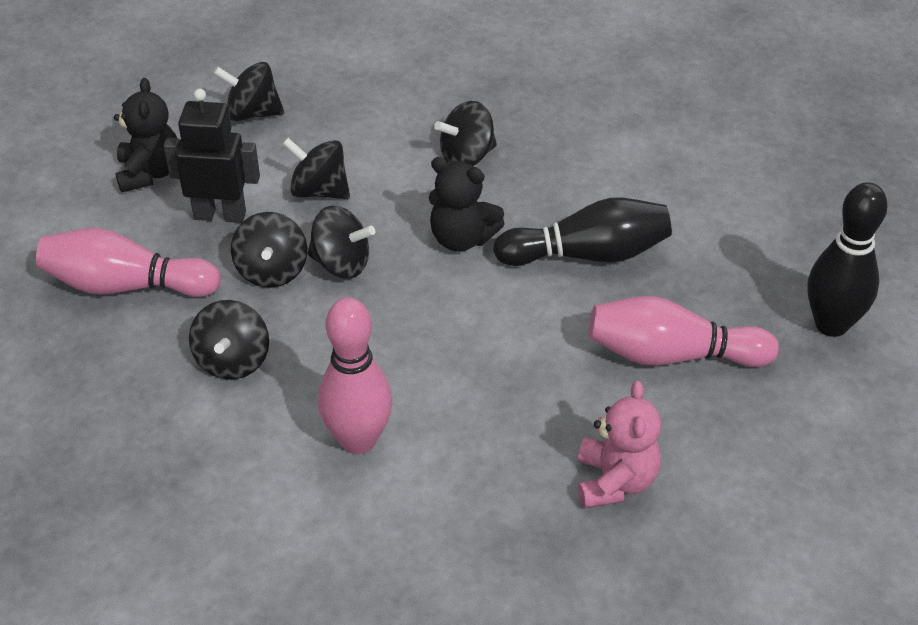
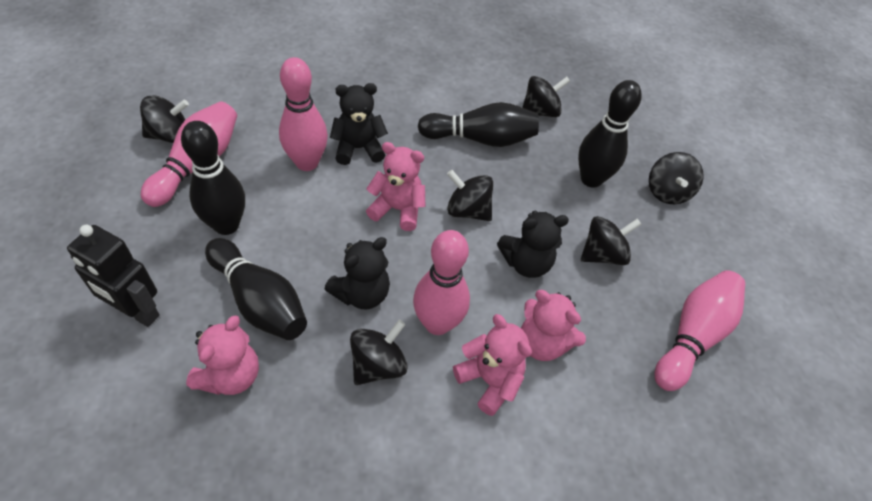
black bowling pin: 2 -> 4
black teddy bear: 2 -> 3
pink bowling pin: 3 -> 4
pink teddy bear: 1 -> 4

